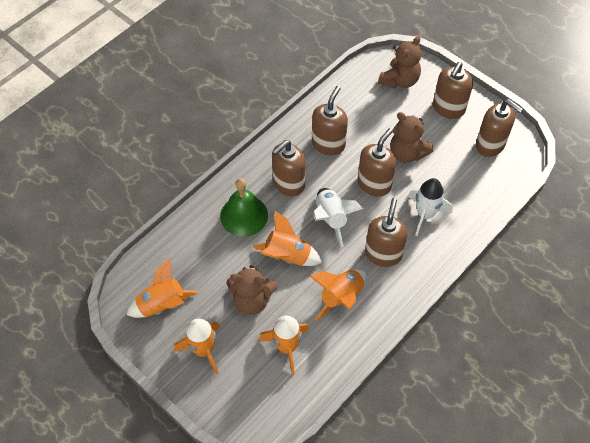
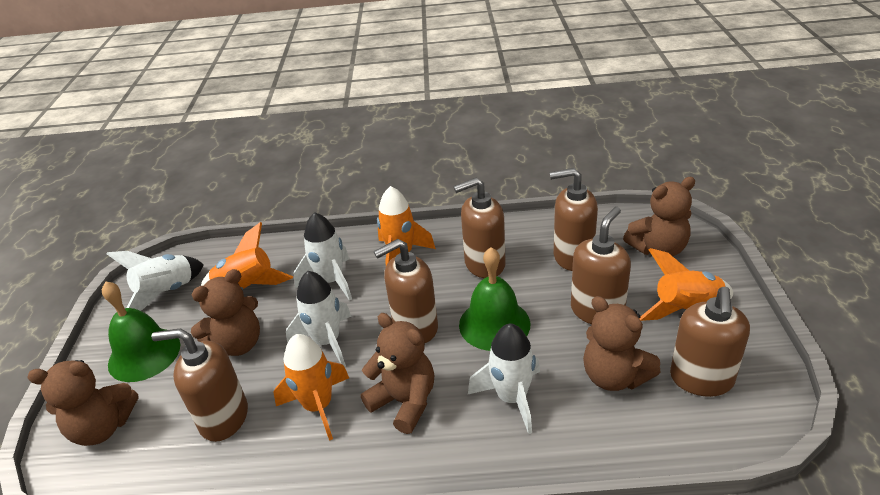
brown teddy bear: 3 -> 5
green bell: 1 -> 2
orange rocket: 5 -> 4
white rocket: 2 -> 4

